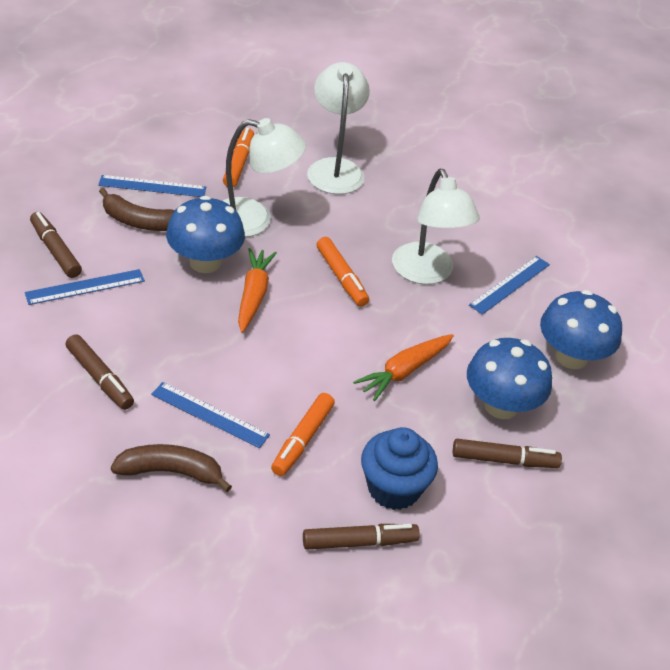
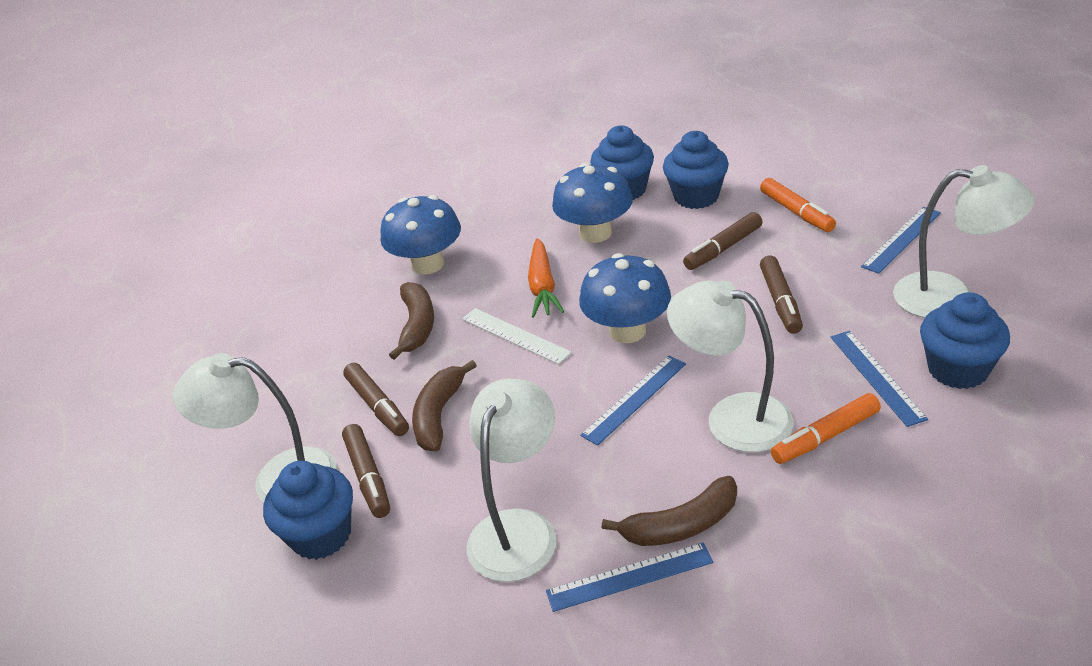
blue cupcake: 1 -> 4
brown banana: 2 -> 3
orange carrot: 2 -> 1
orange marker: 3 -> 2
white lamp: 3 -> 4
white ruler: 0 -> 1

